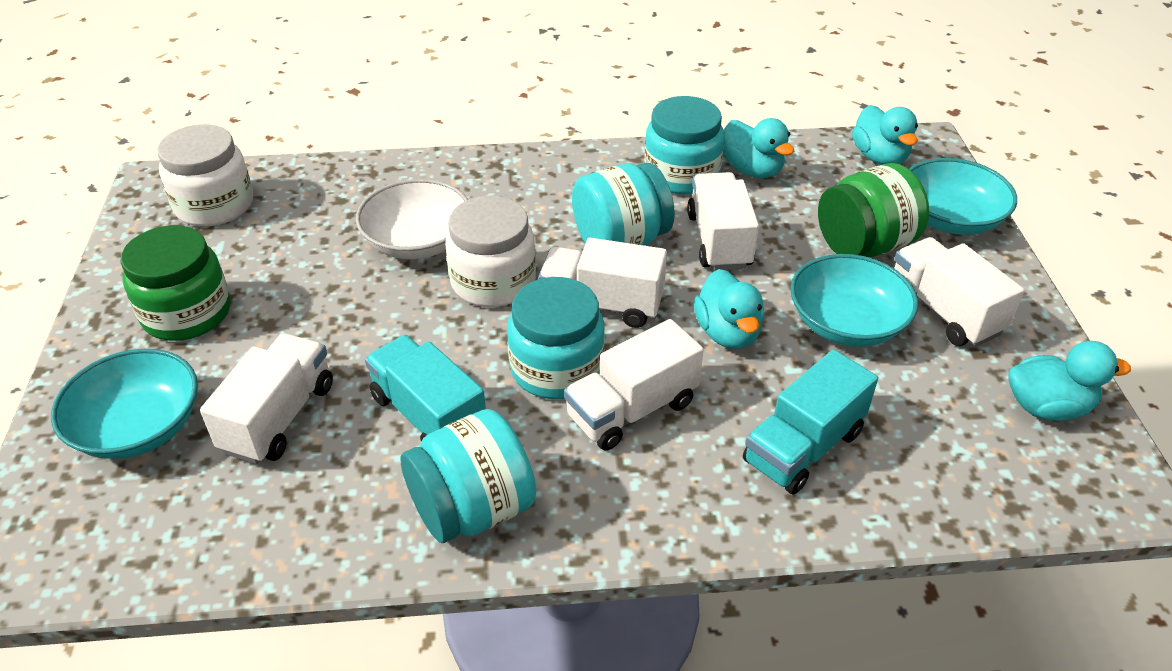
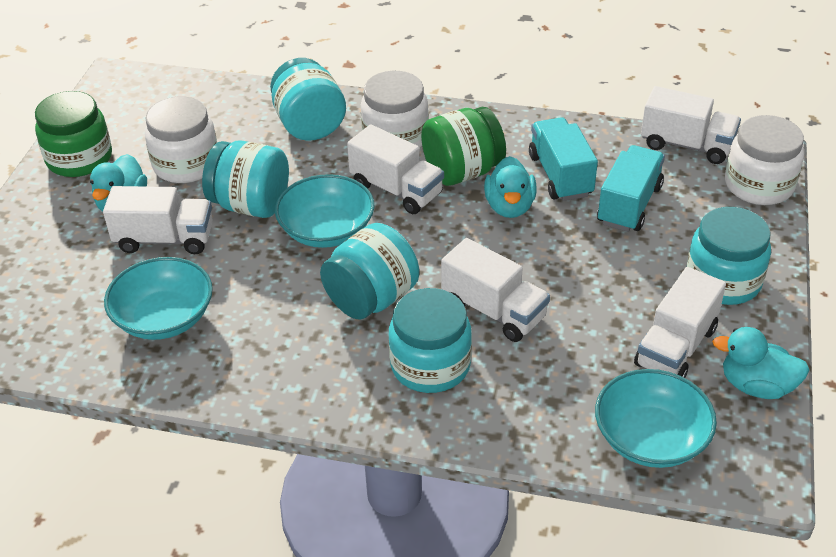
turquoise duck: 4 -> 3
turquoise jar: 4 -> 5
white bowl: 1 -> 0
white jar: 2 -> 3

